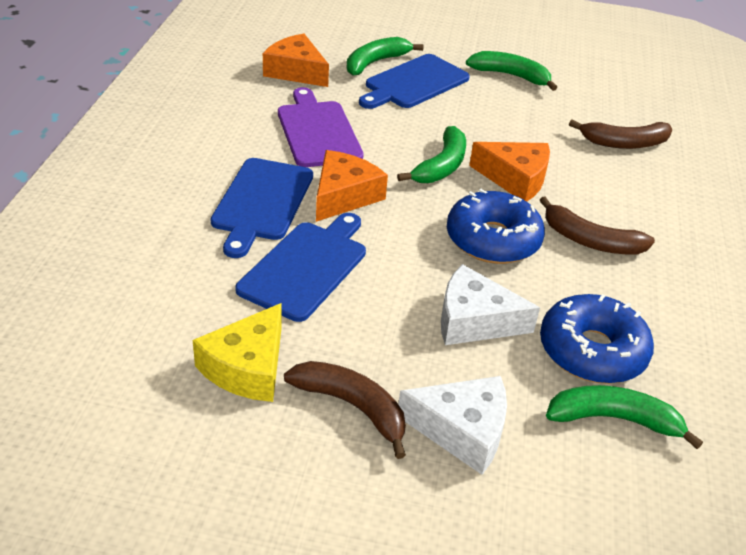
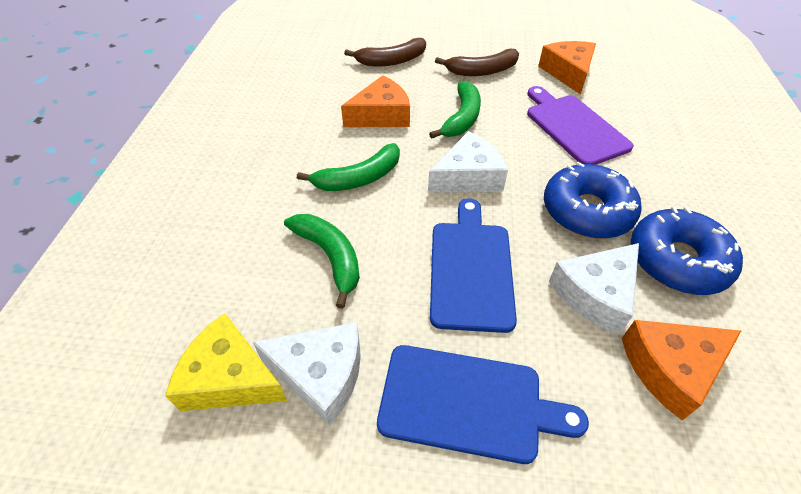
blue cutting board: 3 -> 2
brown banana: 3 -> 2
green banana: 4 -> 3
white cheese: 2 -> 3

